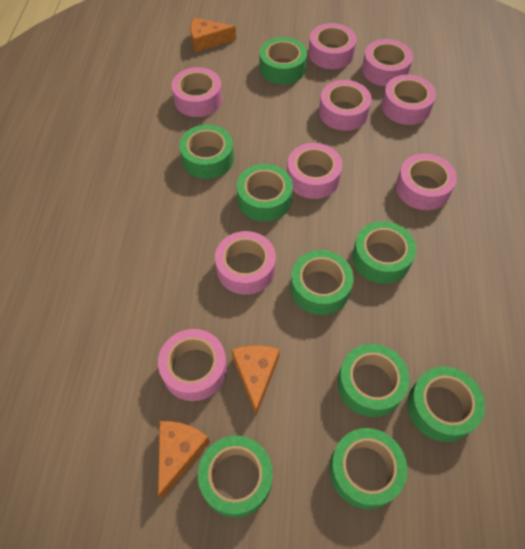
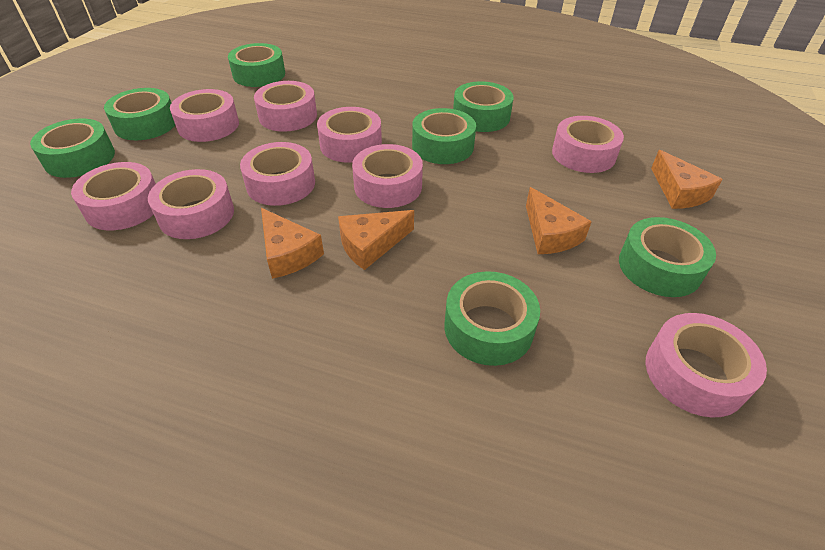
green tape: 9 -> 7
orange cheese: 3 -> 4

